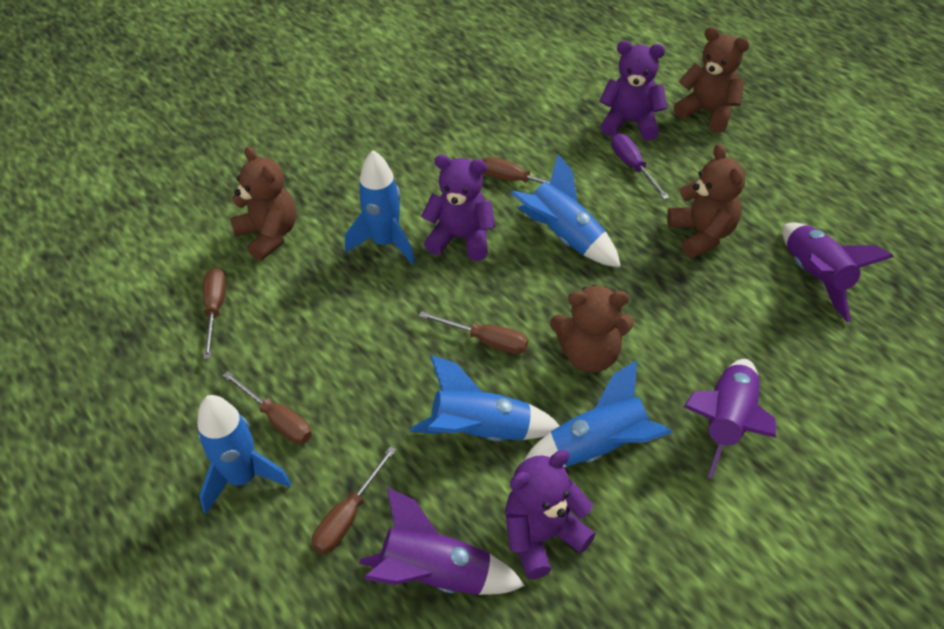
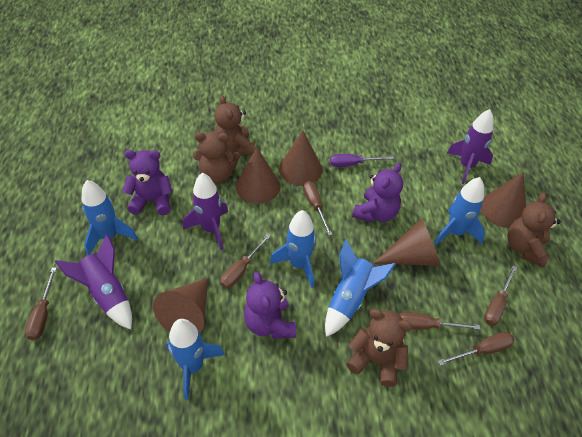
brown cone: 0 -> 5
brown screwdriver: 5 -> 6

